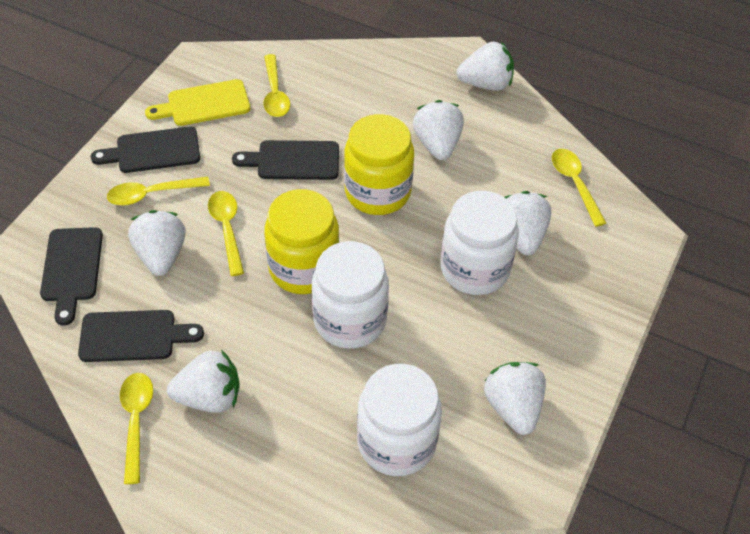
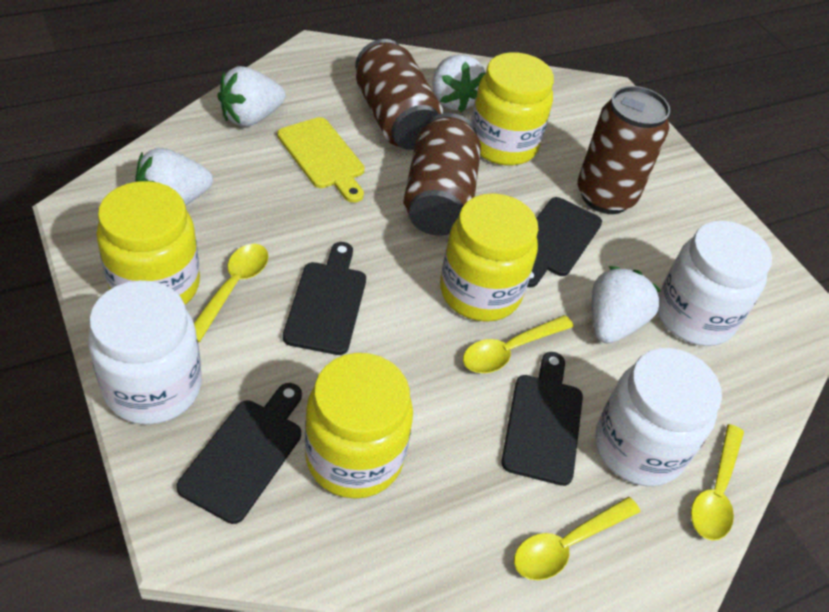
brown can: 0 -> 3
white strawberry: 6 -> 4
yellow jar: 2 -> 4
yellow spoon: 5 -> 4

